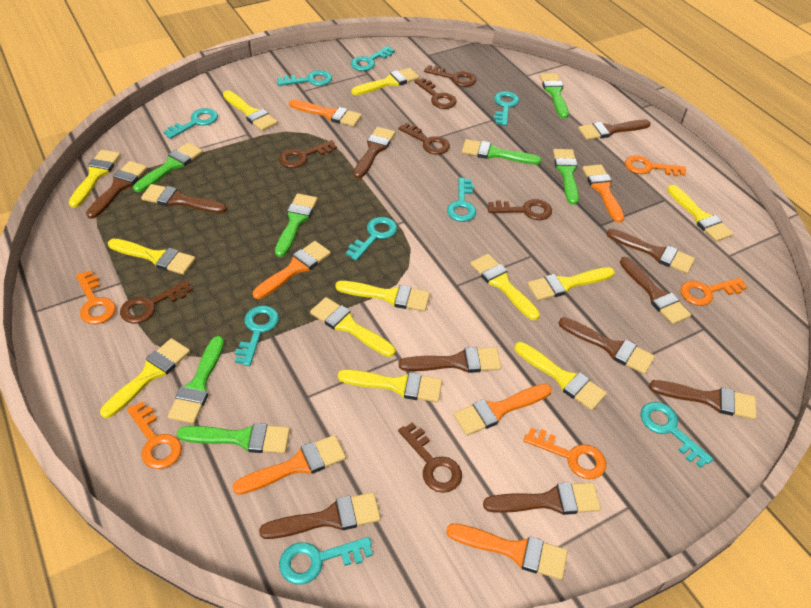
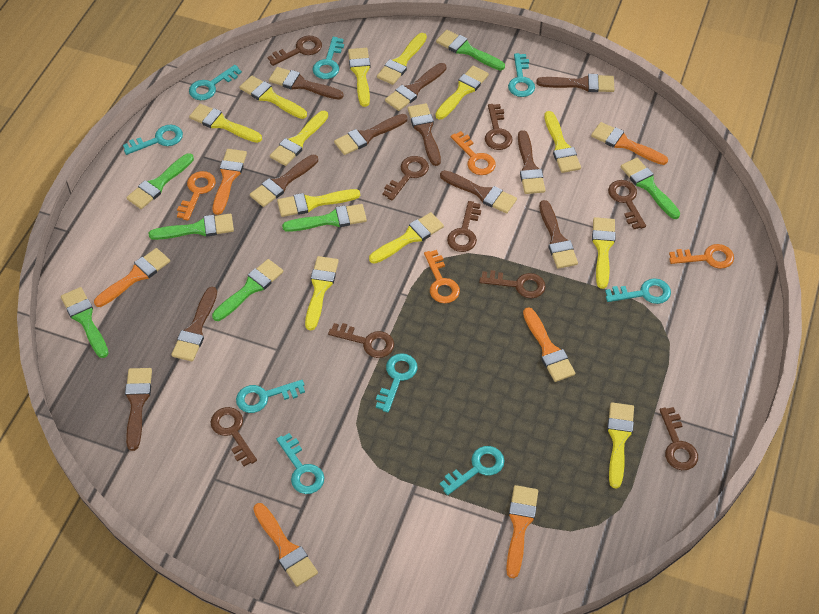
brown key: 7 -> 9
orange key: 5 -> 4

